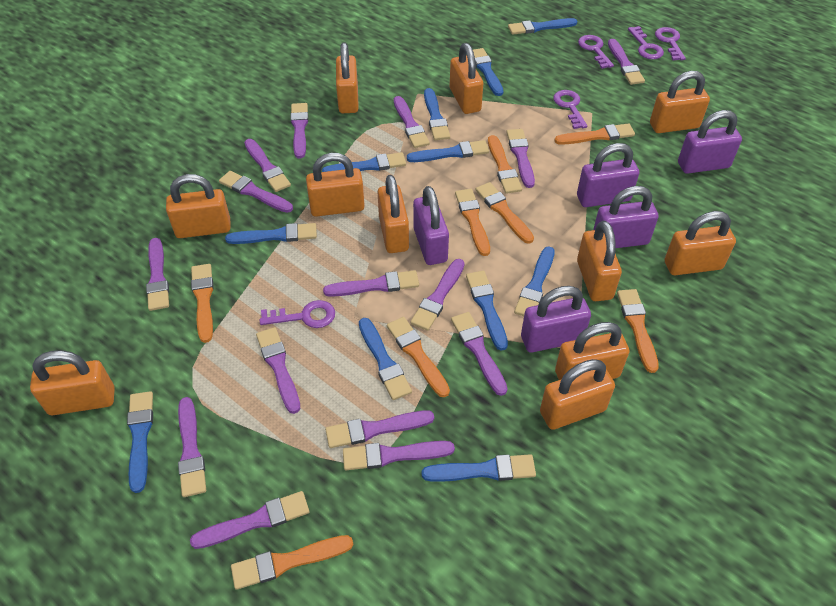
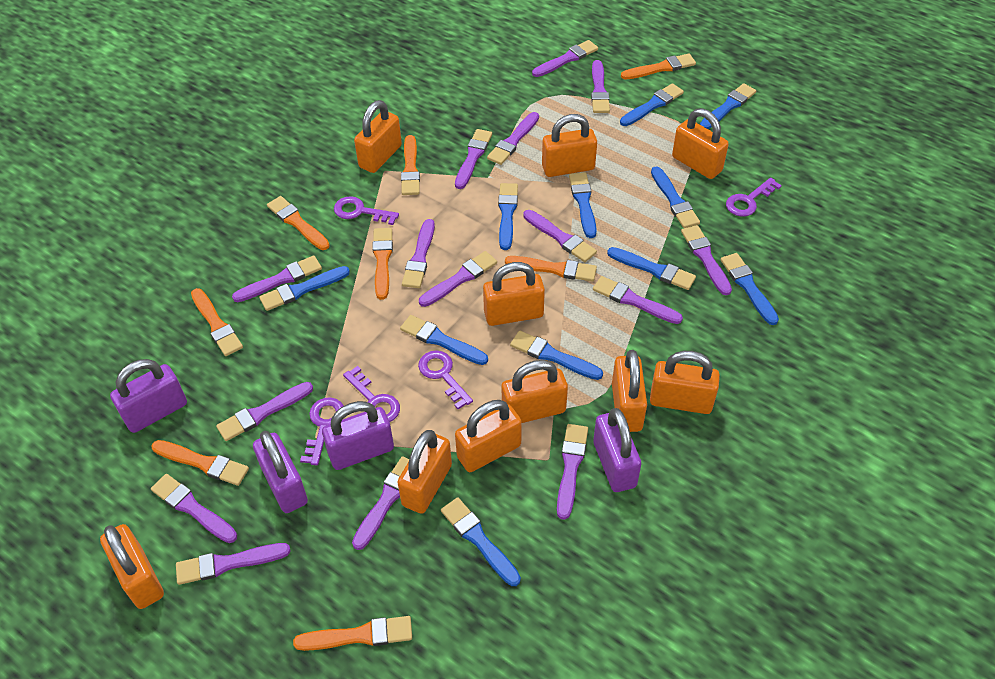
orange padlock: 11 -> 10
purple padlock: 5 -> 4

